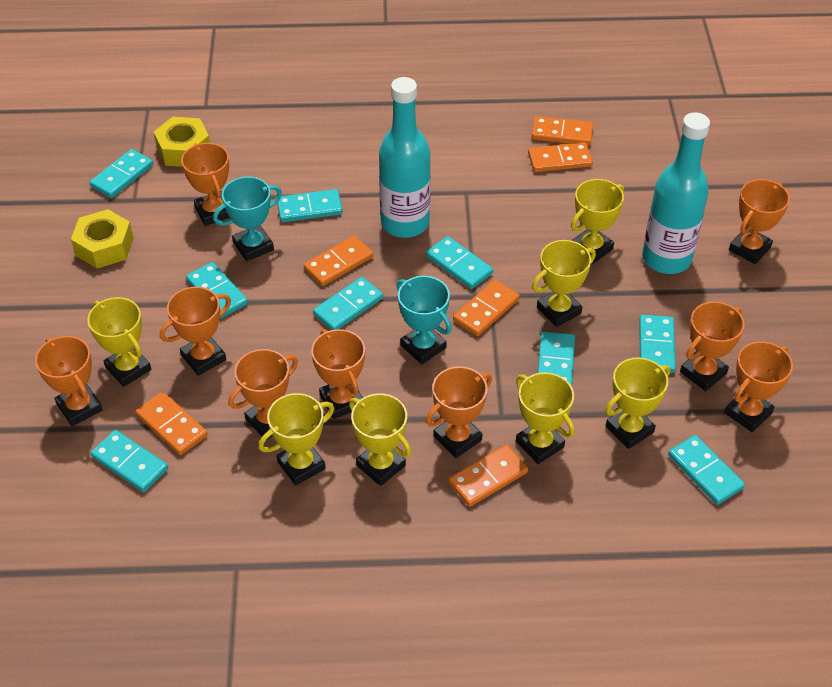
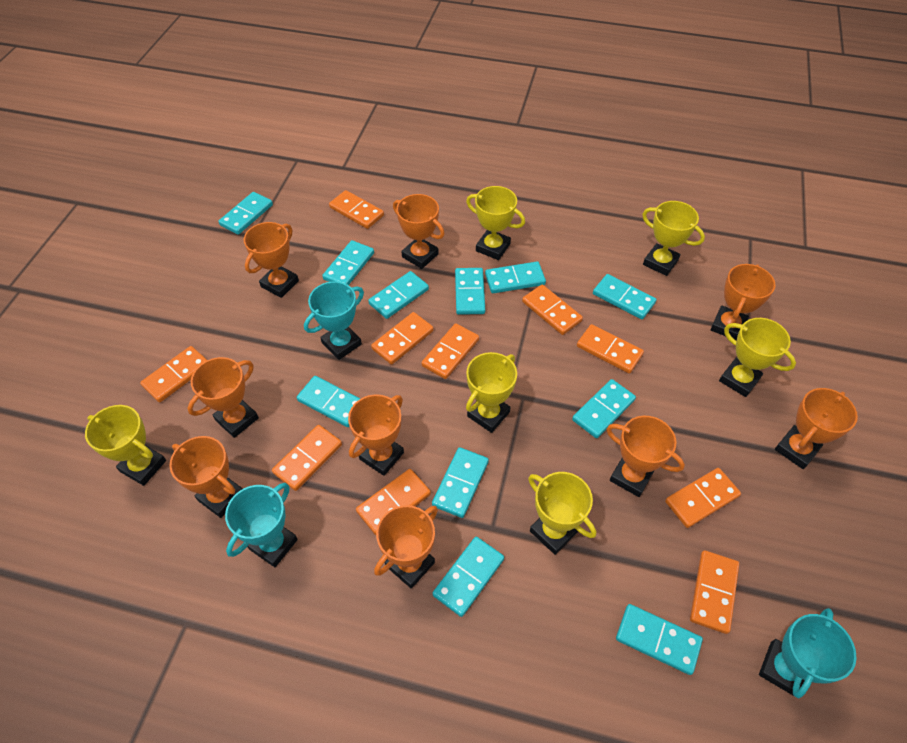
orange domino: 6 -> 10
turquoise bottle: 2 -> 0
turquoise domino: 9 -> 11
turquoise trophy: 2 -> 3
yellow nut: 2 -> 0
yellow trophy: 7 -> 6

